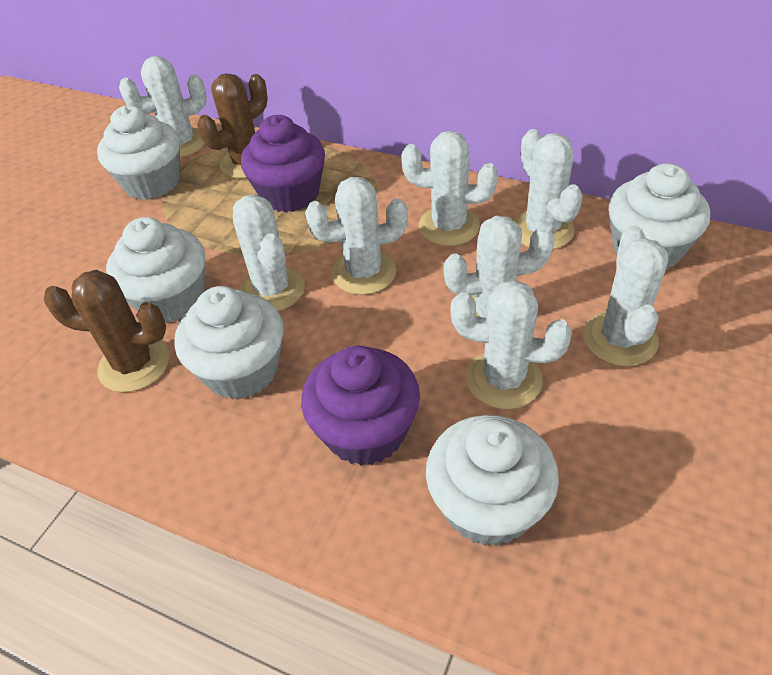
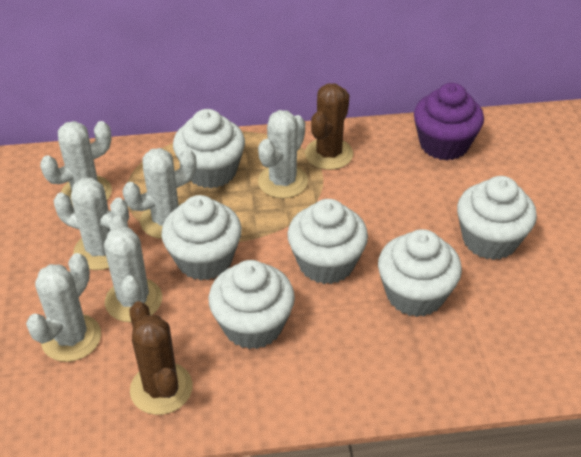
purple cupcake: 2 -> 1
white cactus: 8 -> 6
white cupcake: 5 -> 6

